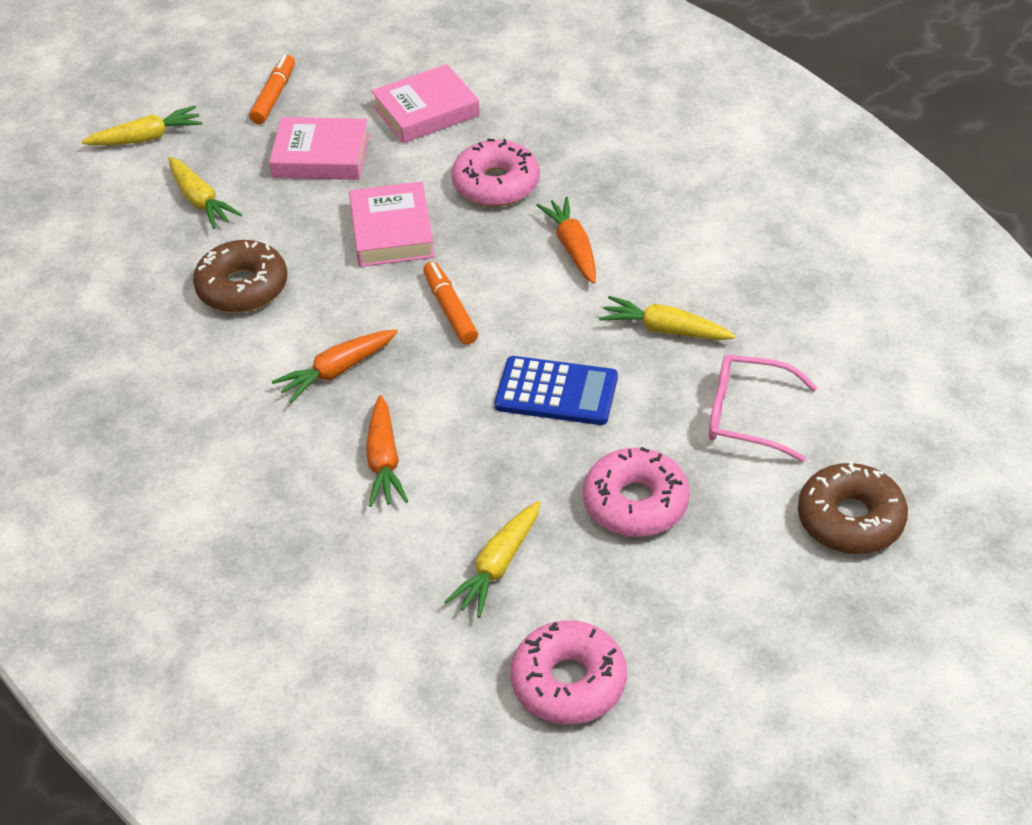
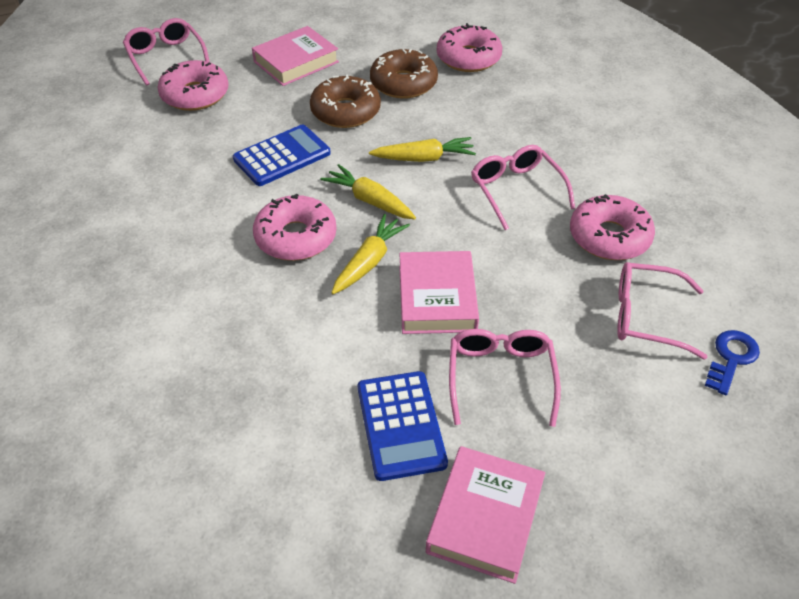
blue calculator: 1 -> 2
blue key: 0 -> 1
orange carrot: 3 -> 0
orange marker: 2 -> 0
pink donut: 3 -> 4
pink glasses: 1 -> 4
yellow carrot: 4 -> 3

